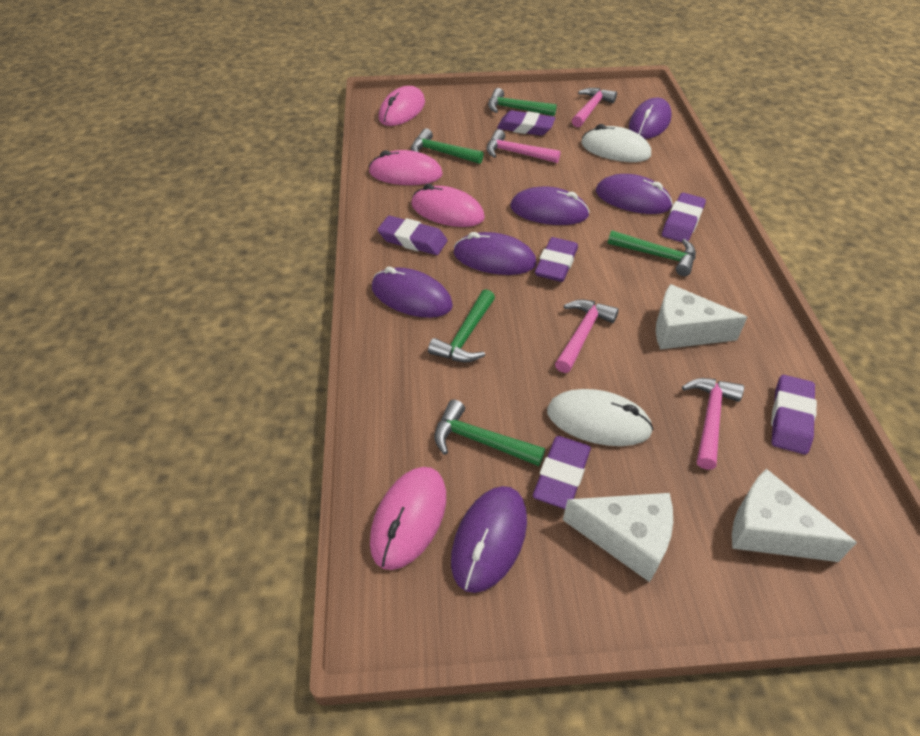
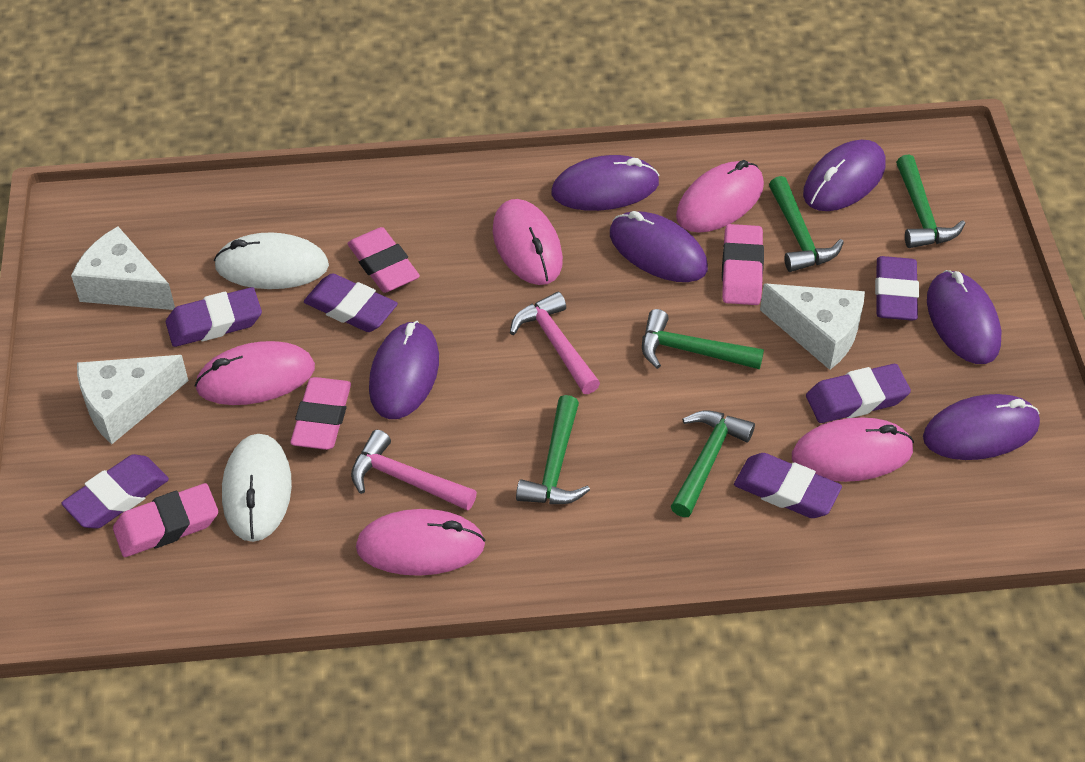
pink eraser: 0 -> 4
pink hammer: 4 -> 2
pink mouse: 4 -> 5

